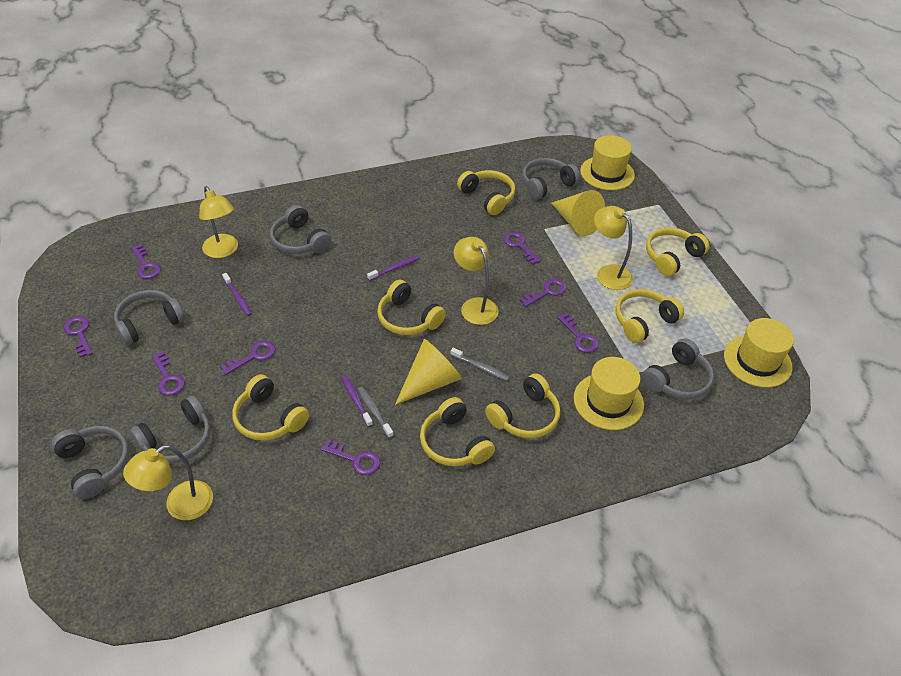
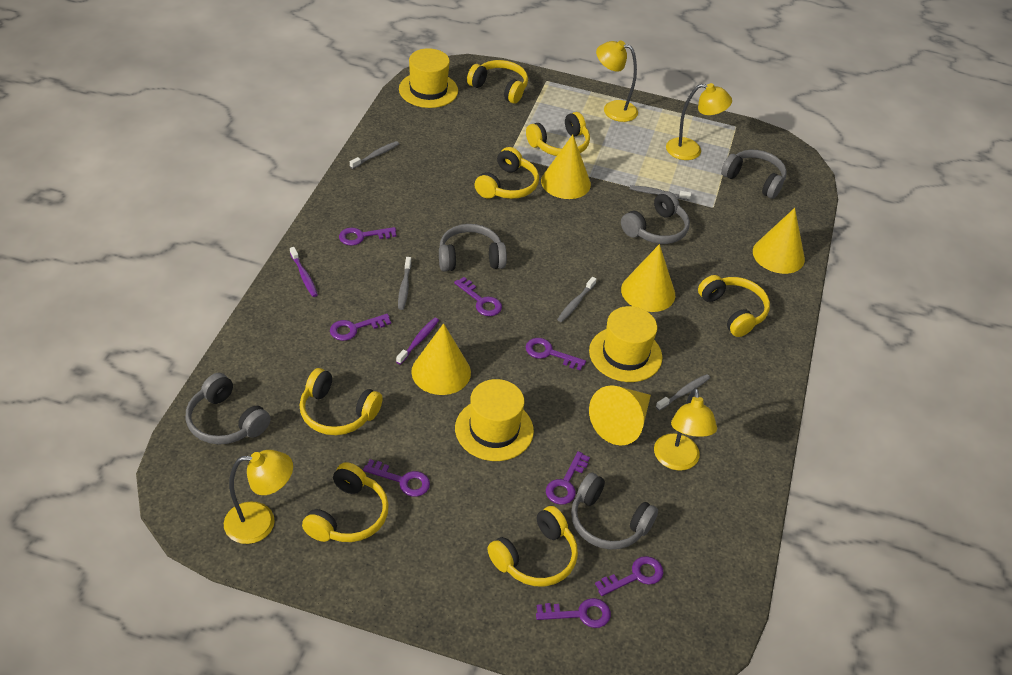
grey headphones: 6 -> 5
grey toothbrush: 2 -> 5
purple toothbrush: 3 -> 2
yellow cone: 2 -> 5

